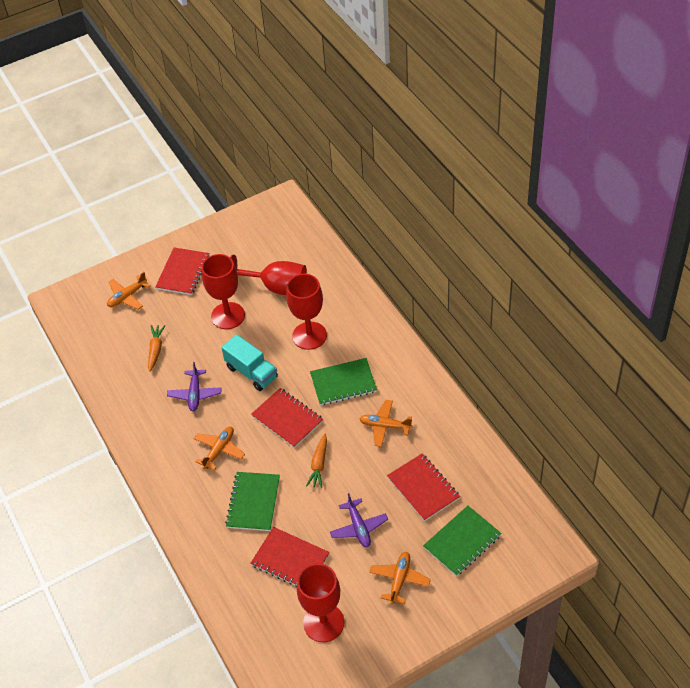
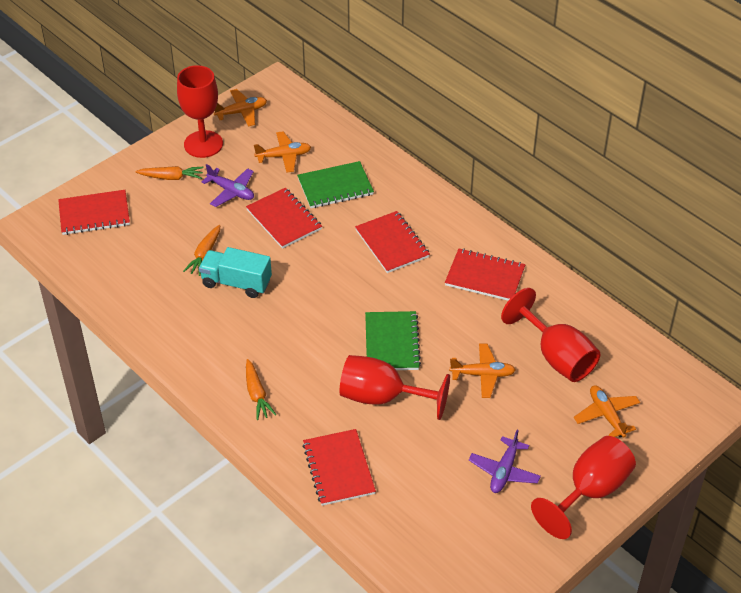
green notebook: 3 -> 2
orange carrot: 2 -> 3
red notebook: 4 -> 5

